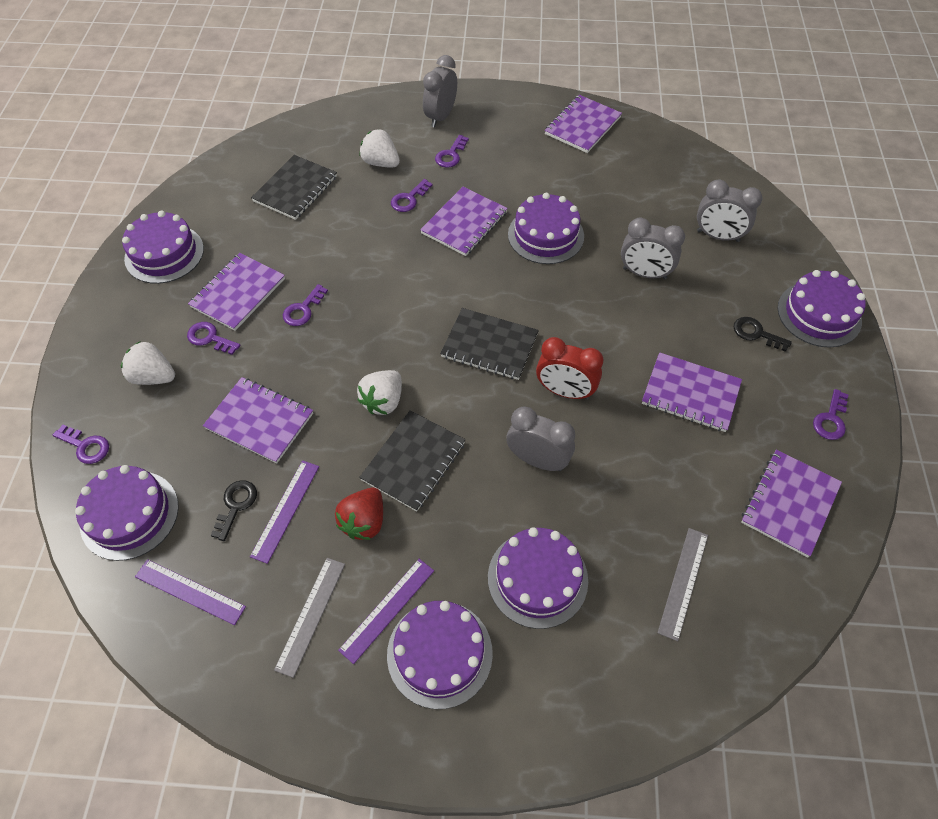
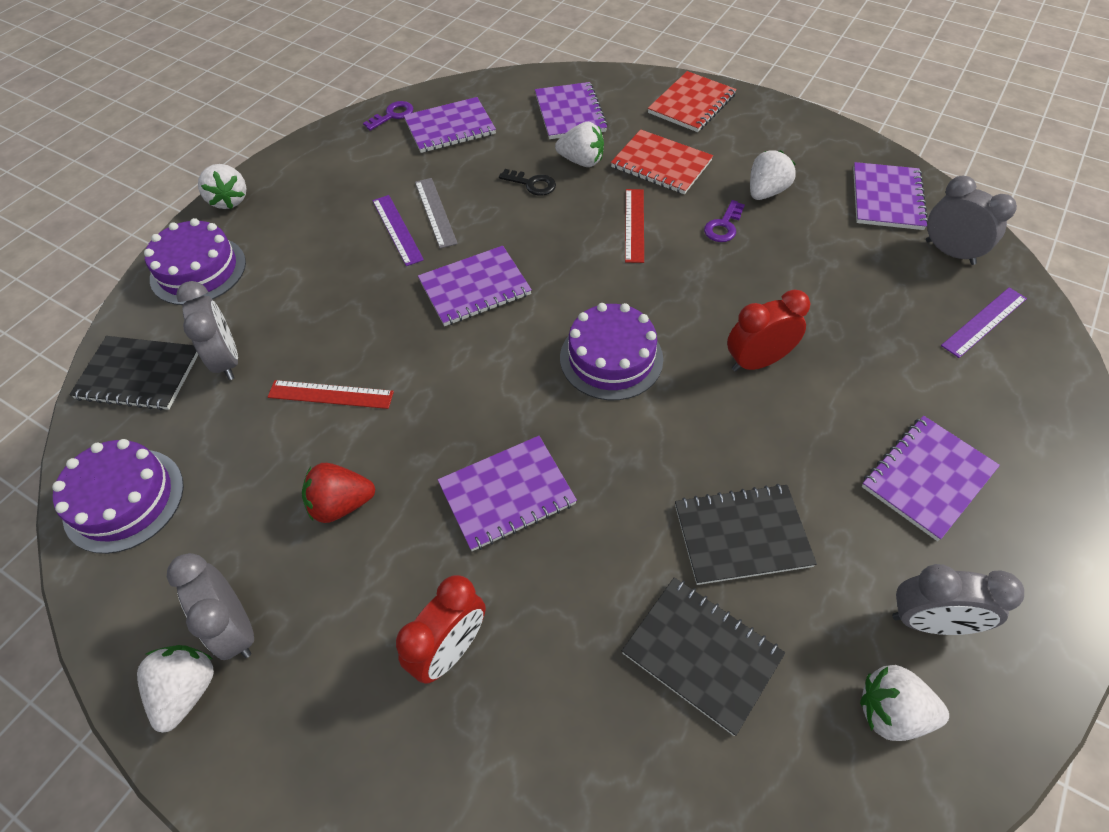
black key: 2 -> 1
grey ruler: 2 -> 1
purple cake: 6 -> 3
purple key: 6 -> 2
purple ruler: 3 -> 2
red clock: 1 -> 2
red notebook: 0 -> 2
red ruler: 0 -> 2
white strawberry: 3 -> 5

